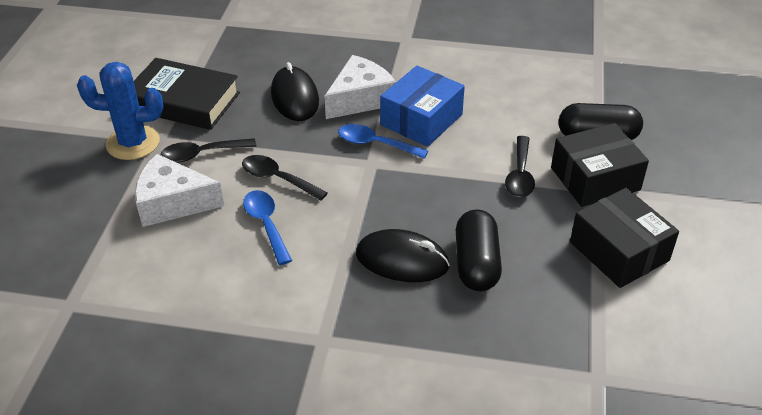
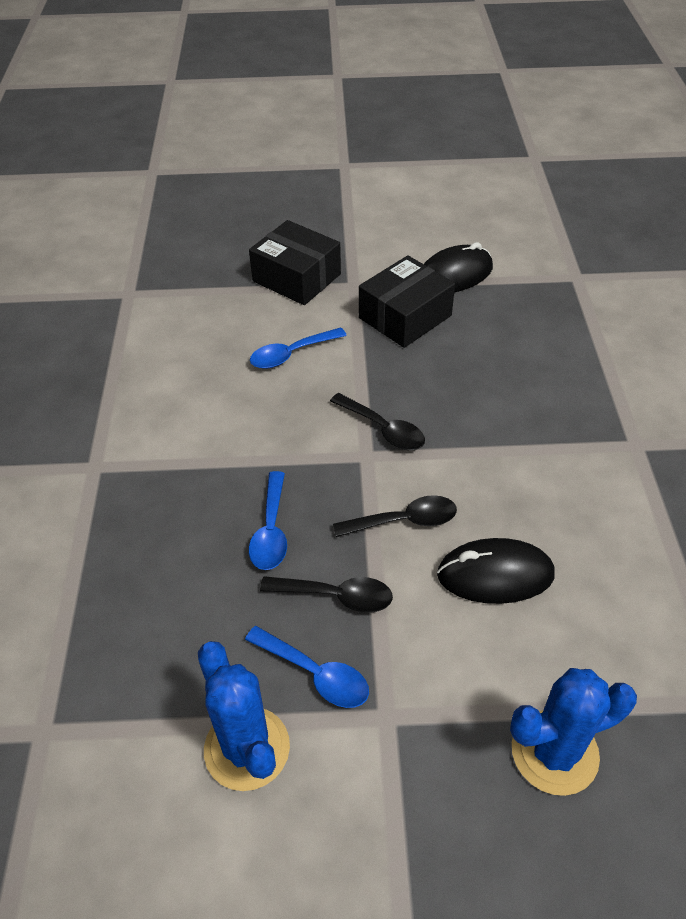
black book: 1 -> 0
black capsule: 2 -> 0
blue box: 1 -> 0
blue cactus: 1 -> 2
blue spoon: 2 -> 3
white cheese: 2 -> 0

